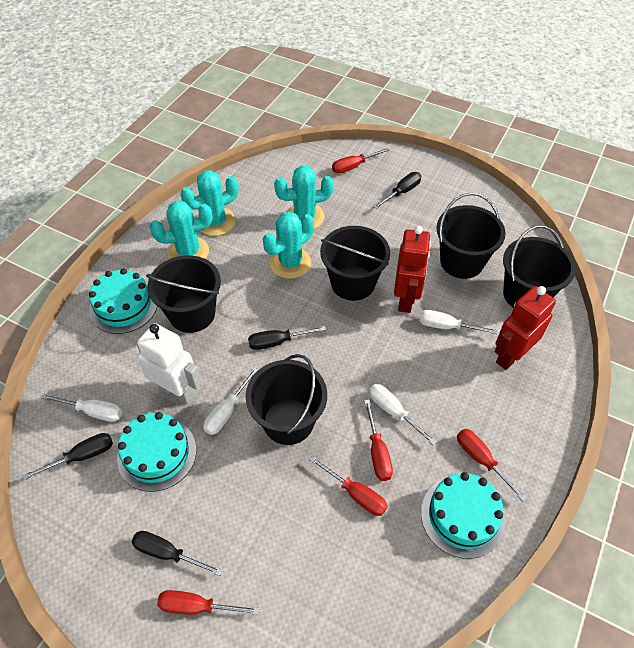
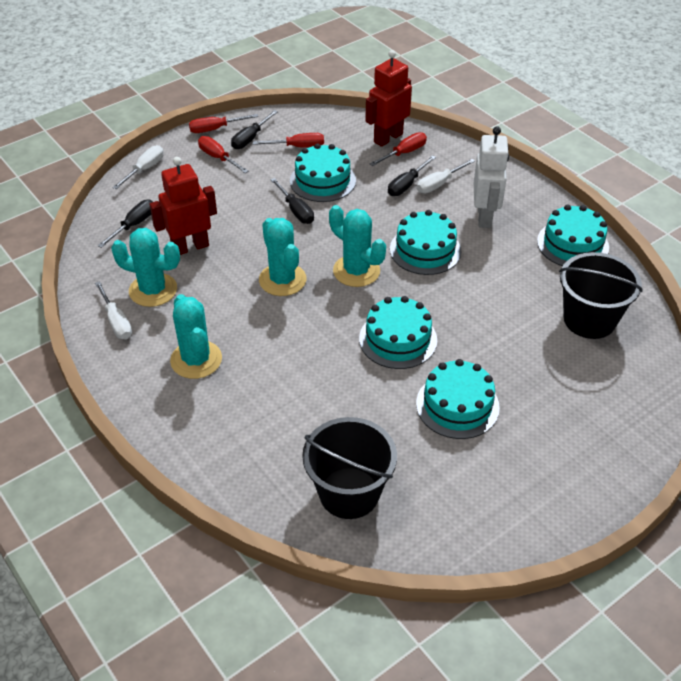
black bucket: 5 -> 2
red screwdriver: 5 -> 4
turquoise cake: 3 -> 5
white screwdriver: 4 -> 3

